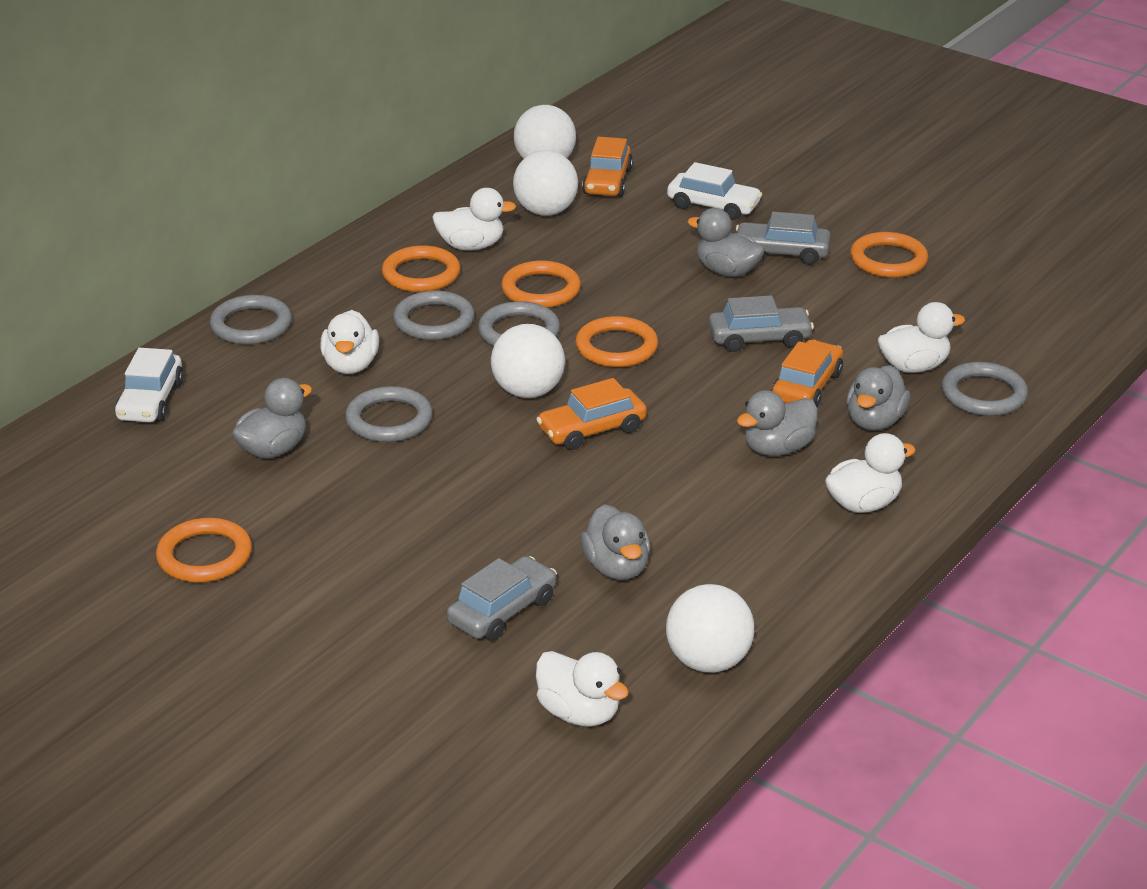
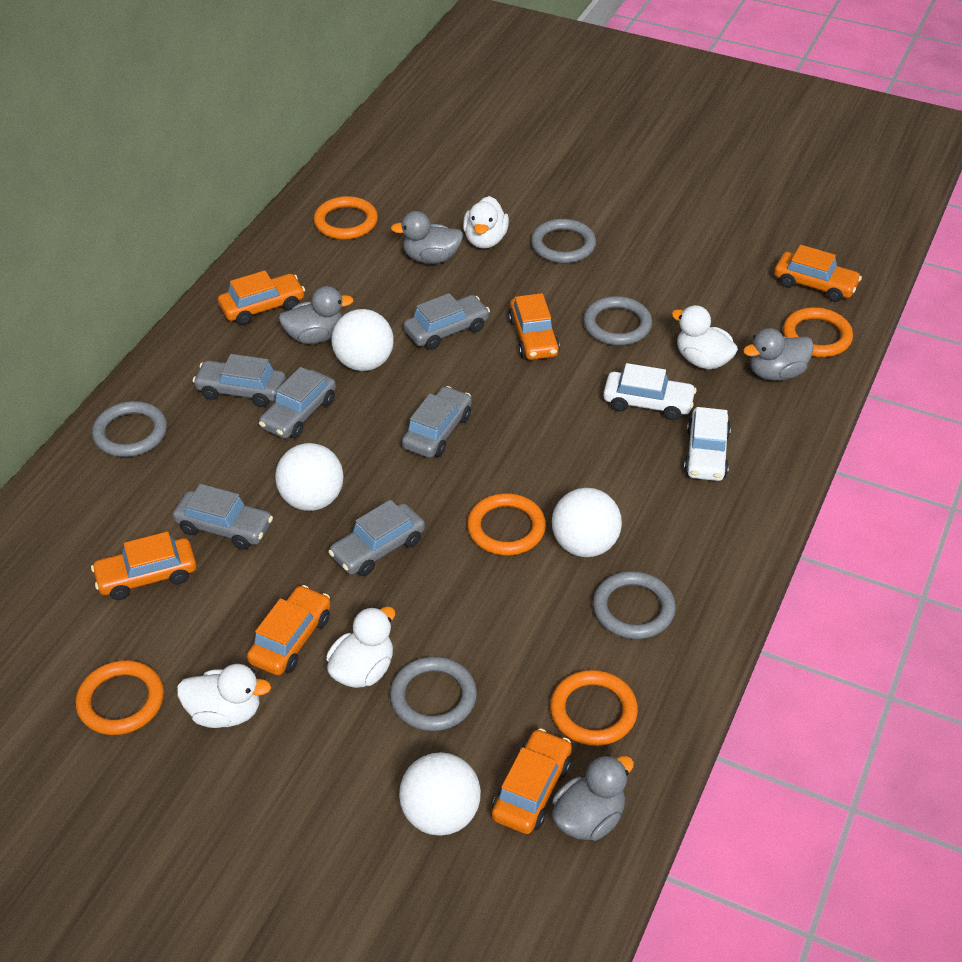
grey car: 3 -> 6
grey duck: 5 -> 4
orange car: 3 -> 6
white duck: 5 -> 4

